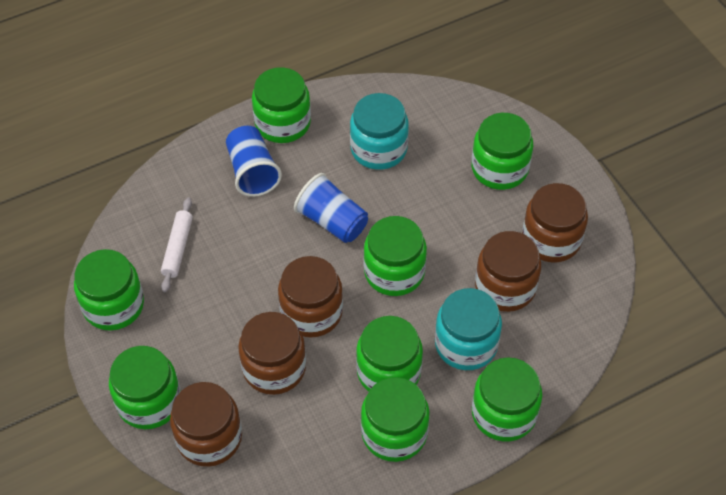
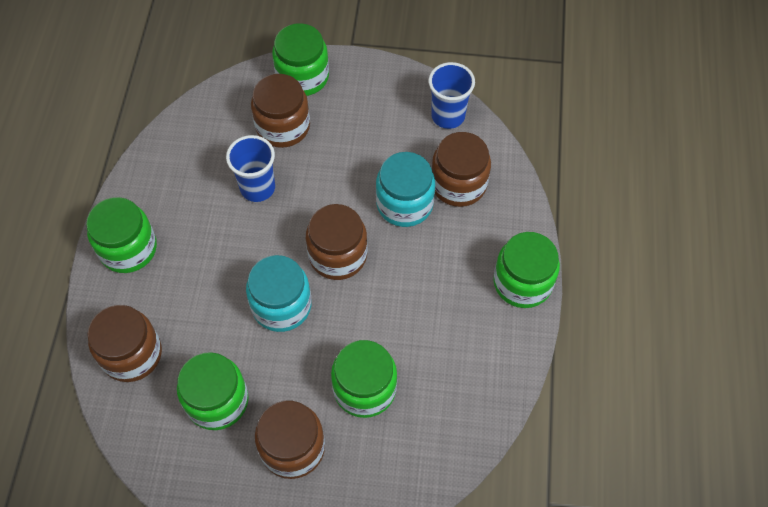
green jar: 8 -> 5
white rolling pin: 1 -> 0

